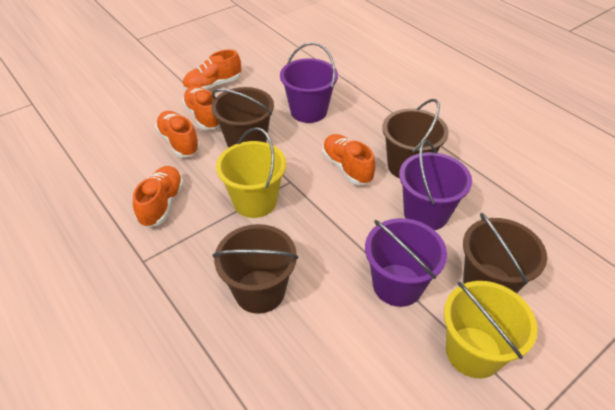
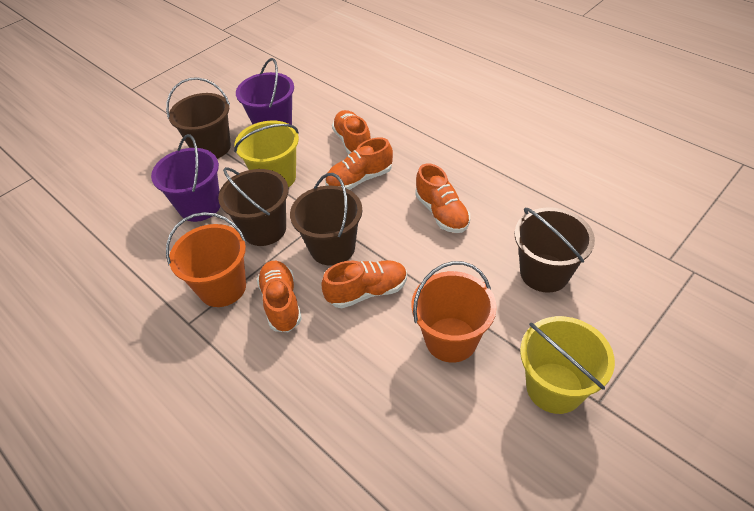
orange bucket: 0 -> 2
purple bucket: 3 -> 2

